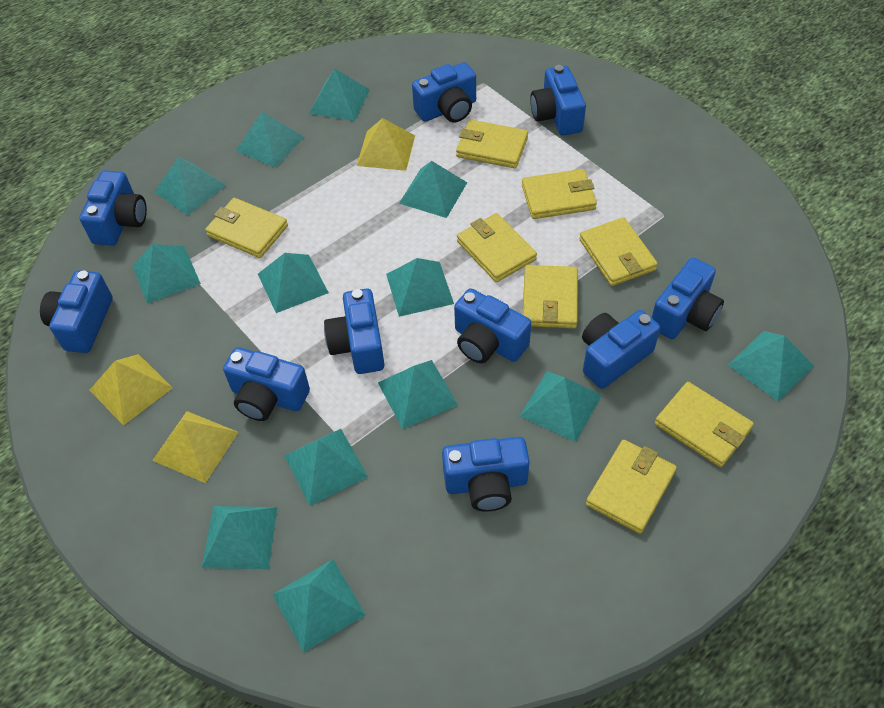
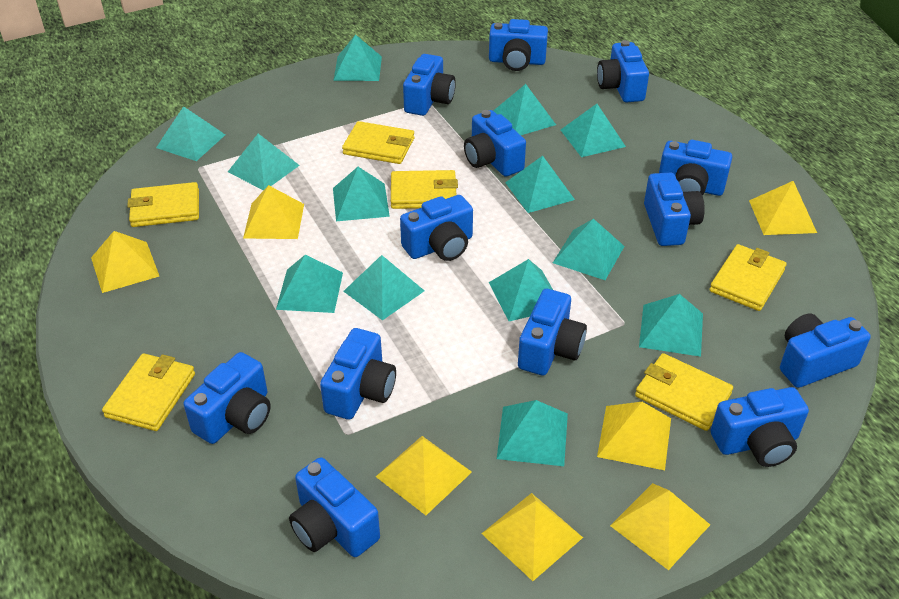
blue camera: 10 -> 13
yellow pyramid: 3 -> 7
yellow wallet: 8 -> 6

